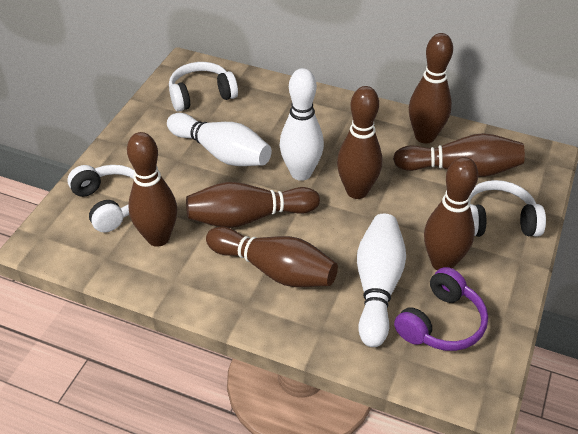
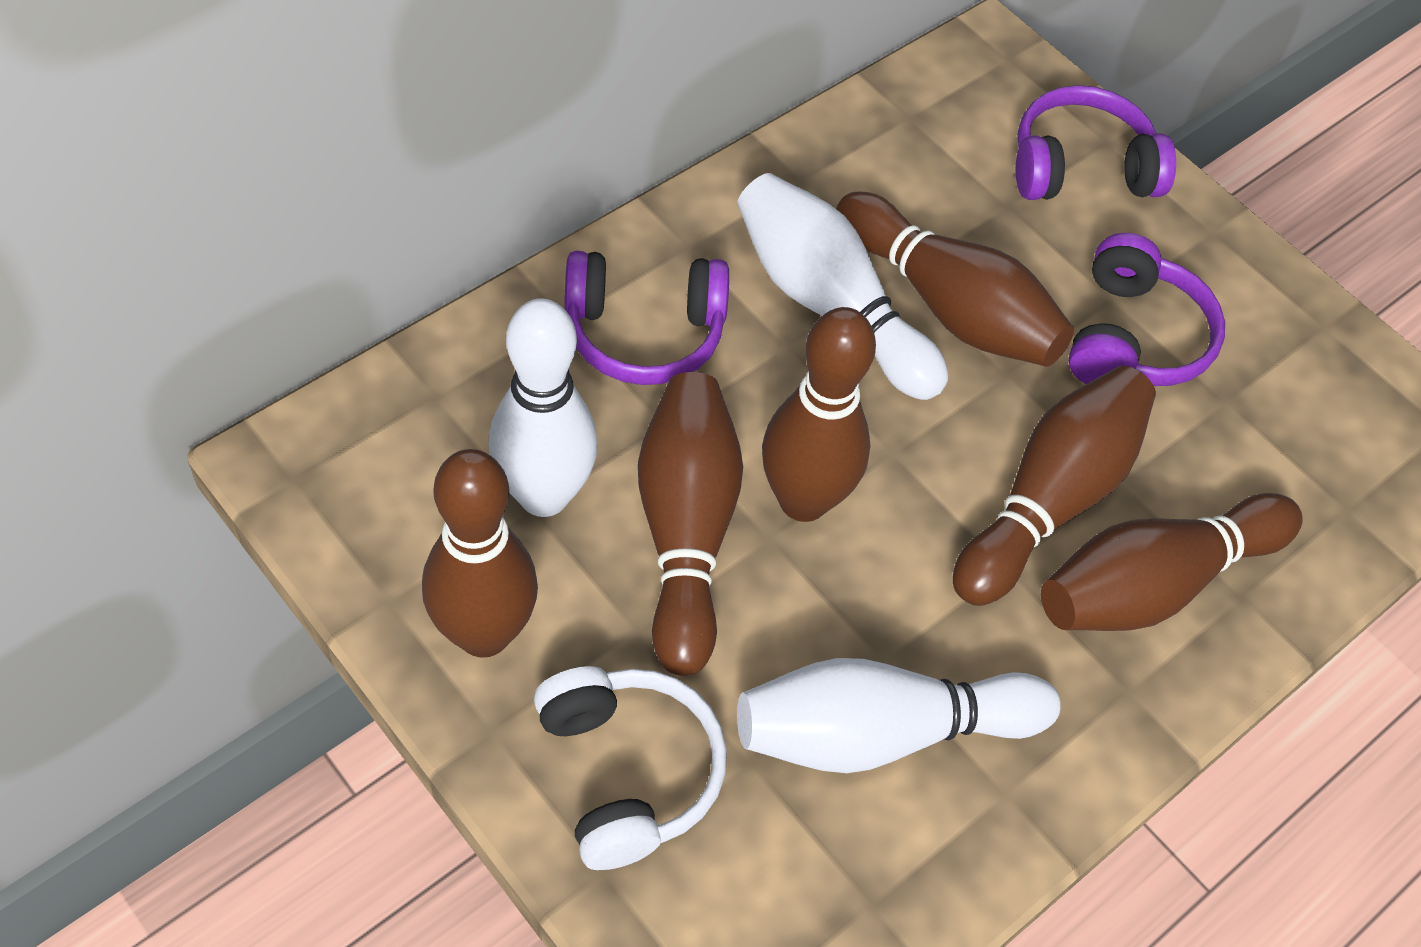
brown bowling pin: 7 -> 6
purple headphones: 1 -> 3
white headphones: 3 -> 1

